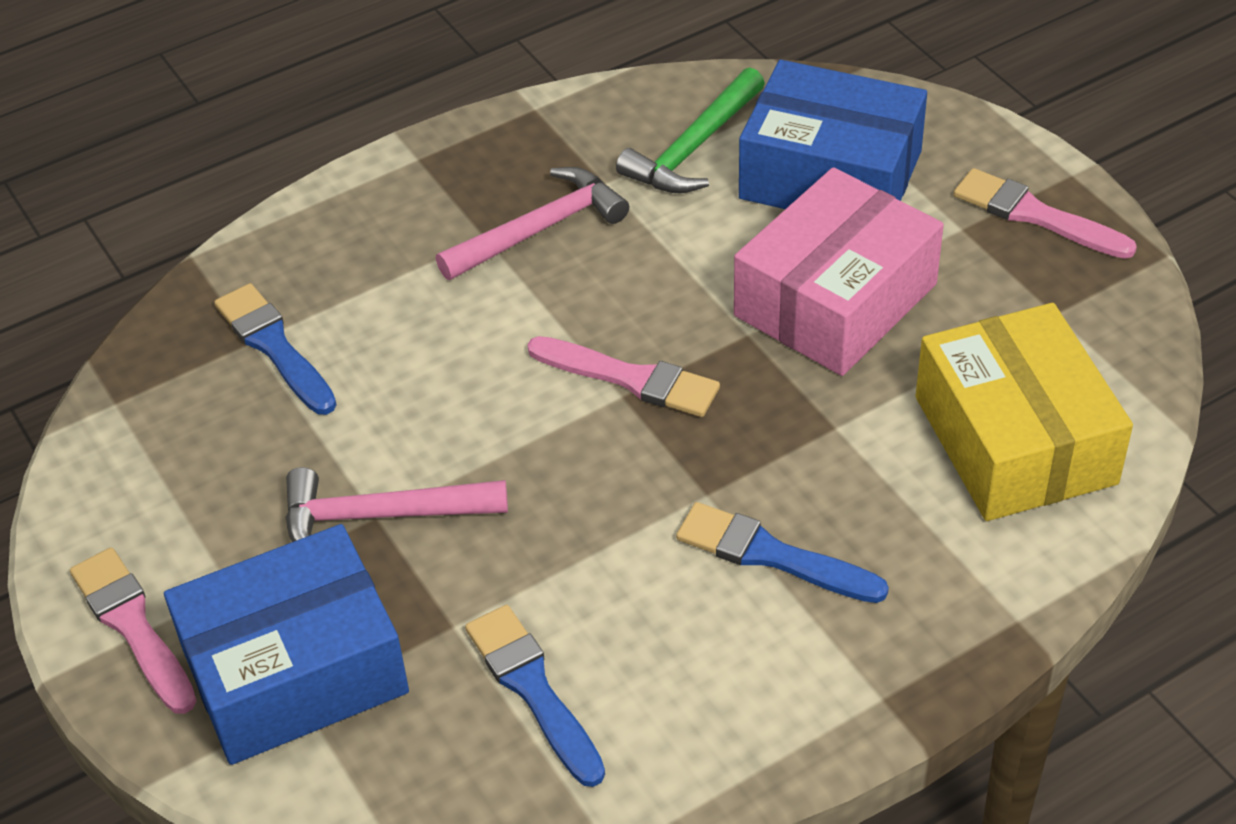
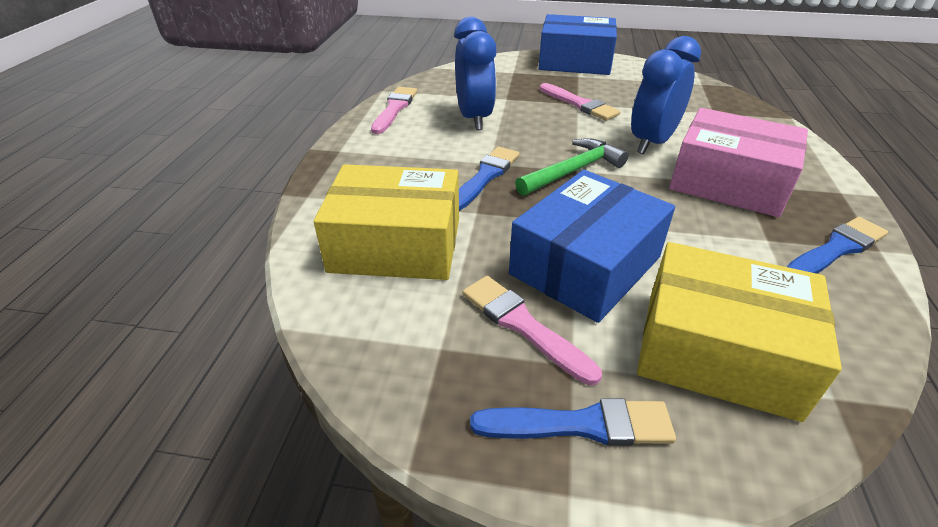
blue clock: 0 -> 2
pink hammer: 2 -> 0
yellow box: 1 -> 2

